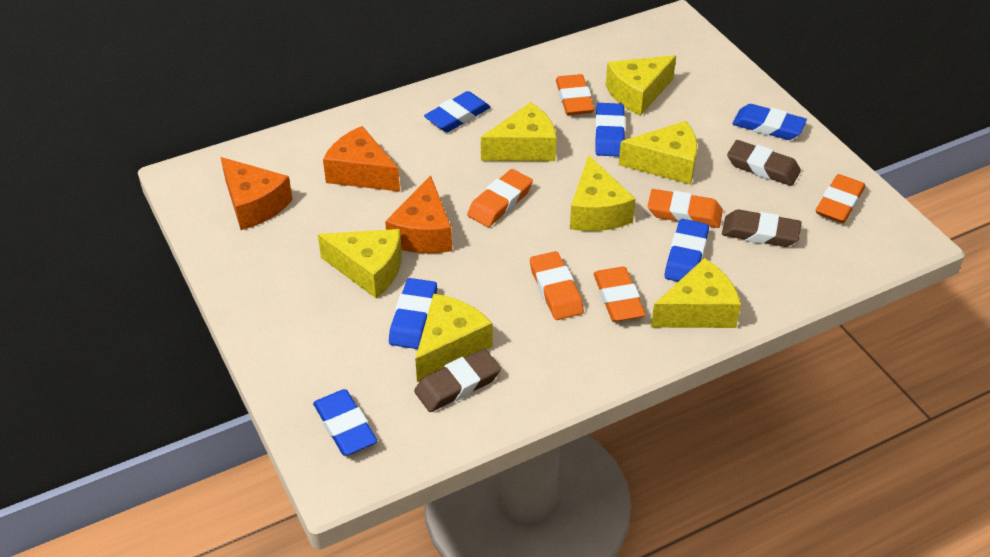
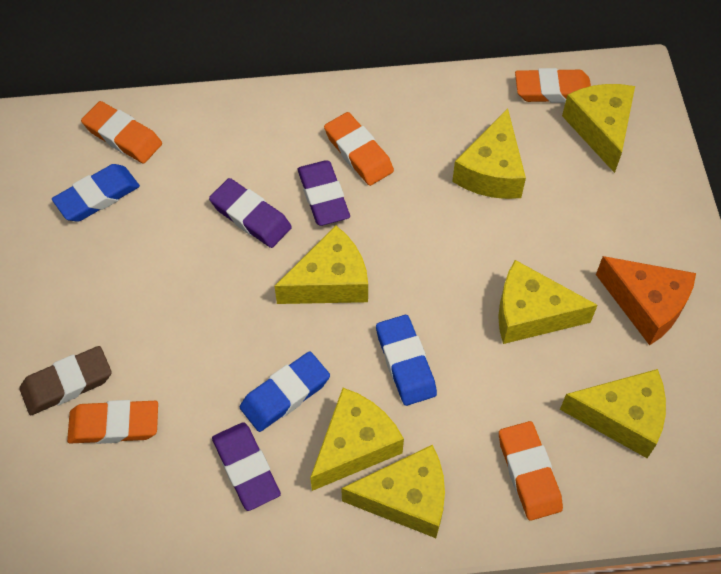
blue eraser: 6 -> 3
brown eraser: 3 -> 1
orange cheese: 3 -> 1
orange eraser: 6 -> 5
purple eraser: 0 -> 3

